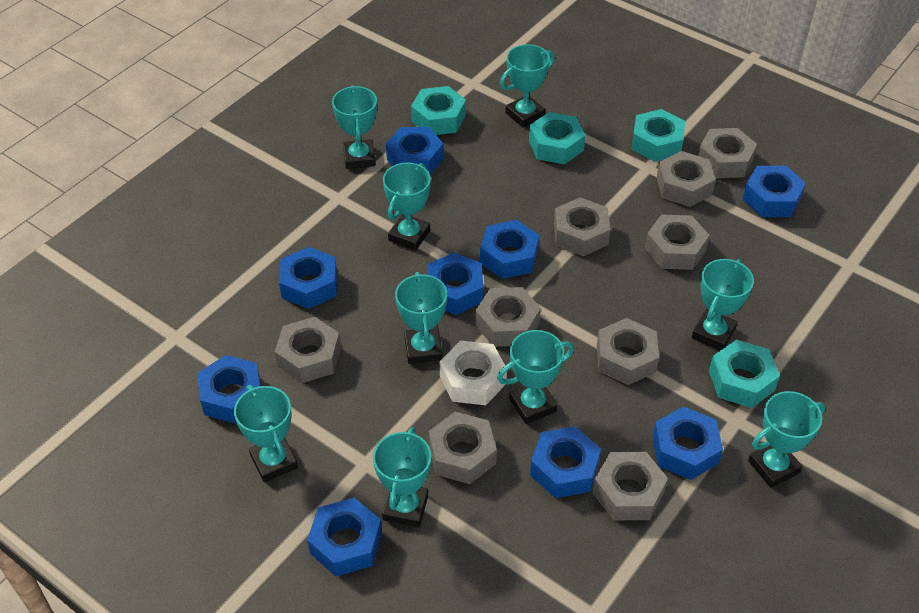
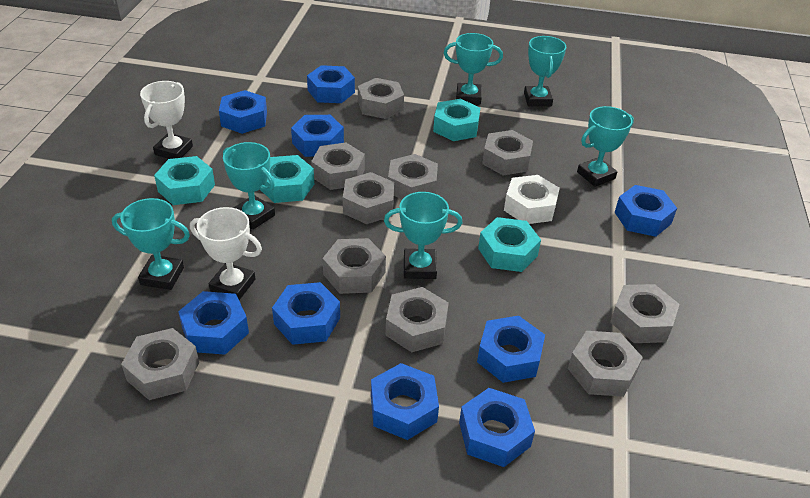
grey nut: 9 -> 10
turquoise trophy: 9 -> 6
white trophy: 0 -> 2

